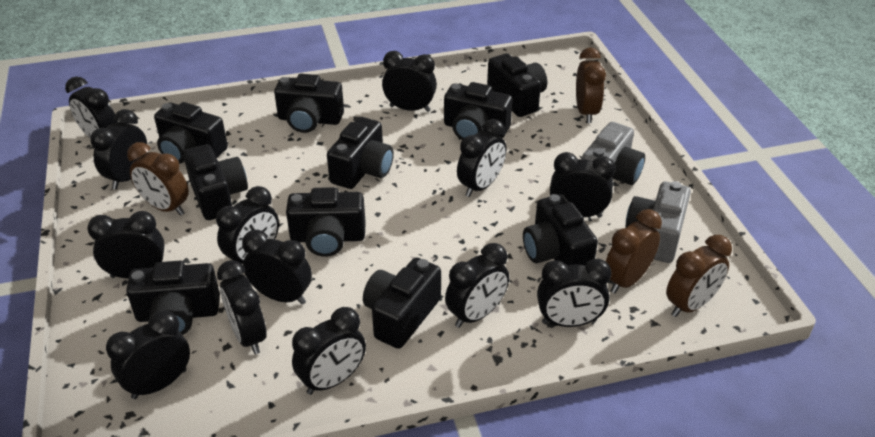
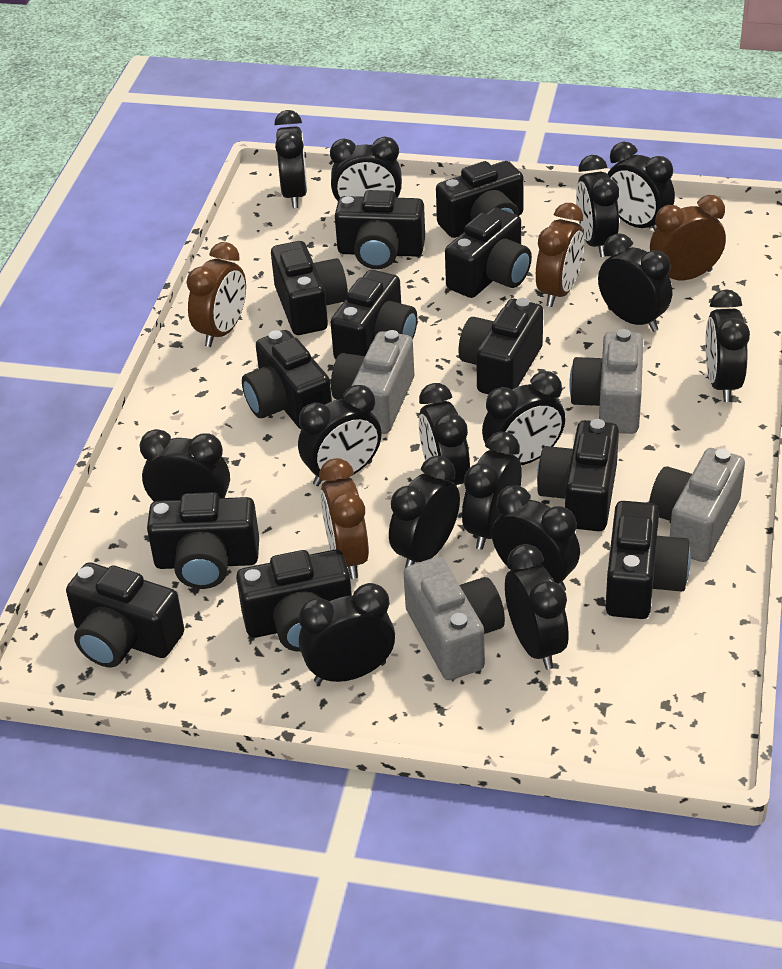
black camera: 10 -> 12
black clock: 13 -> 15
grey camera: 2 -> 4

